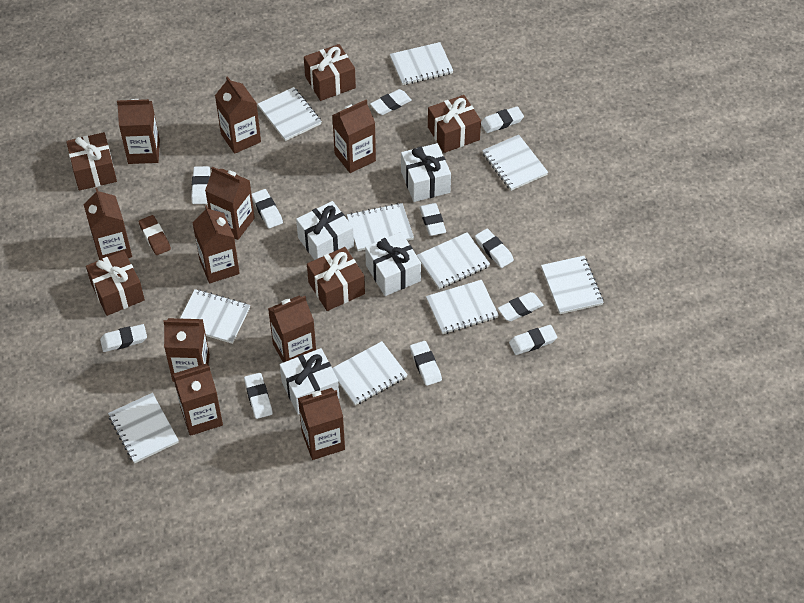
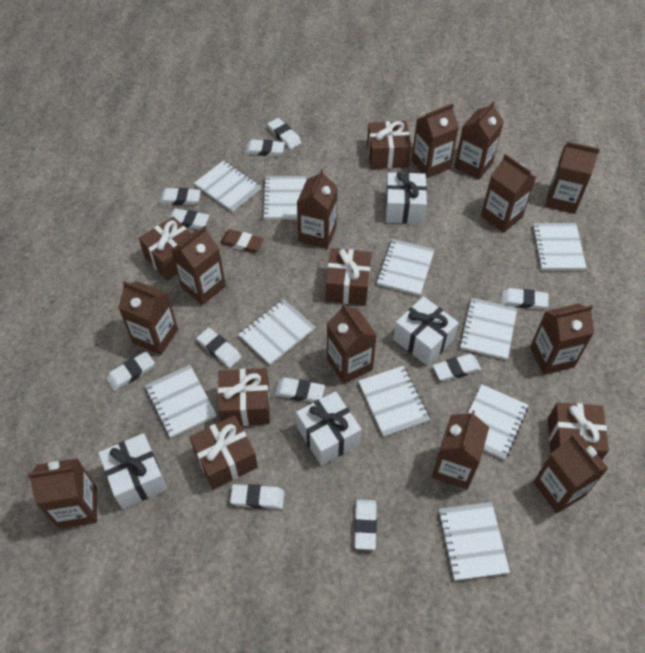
brown carton: 10 -> 12
brown gift: 5 -> 6

